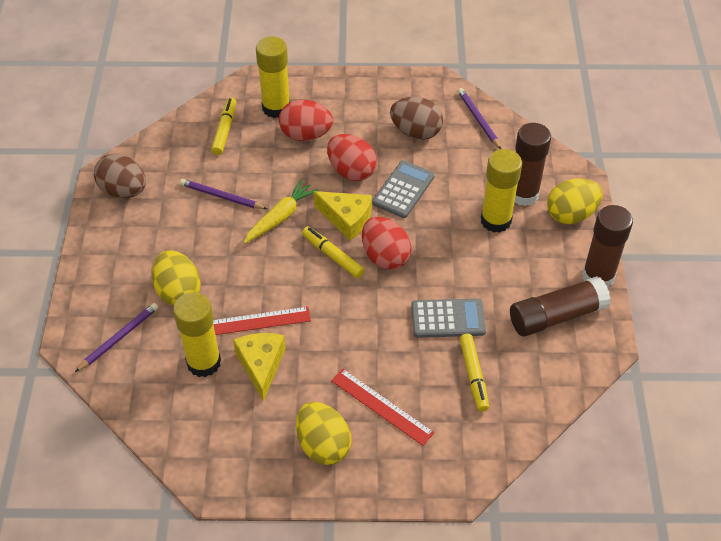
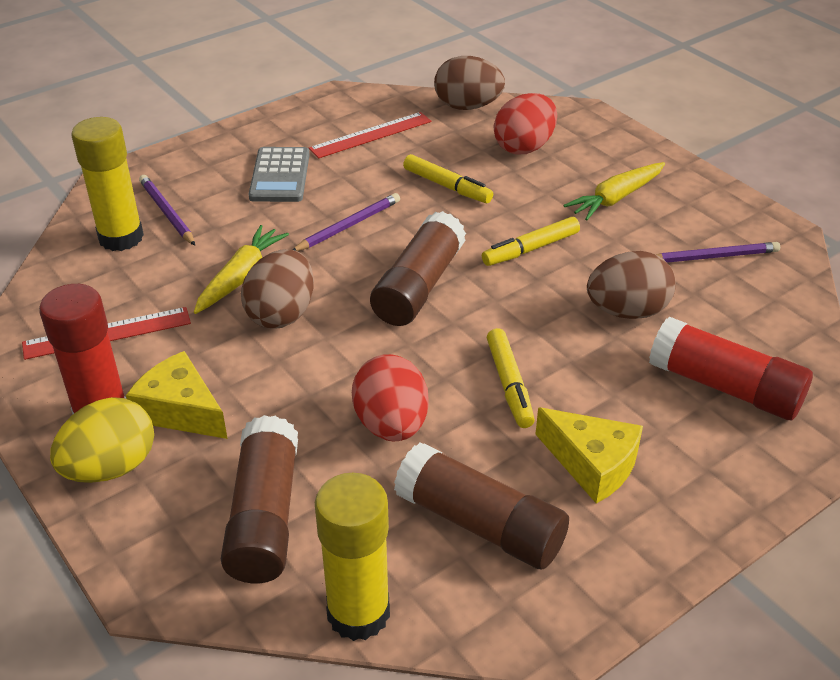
brown egg: 2 -> 3
grey calculator: 2 -> 1
red egg: 3 -> 2
red glue stick: 0 -> 2
yellow carrot: 1 -> 2
yellow egg: 3 -> 1
yellow glue stick: 3 -> 2

